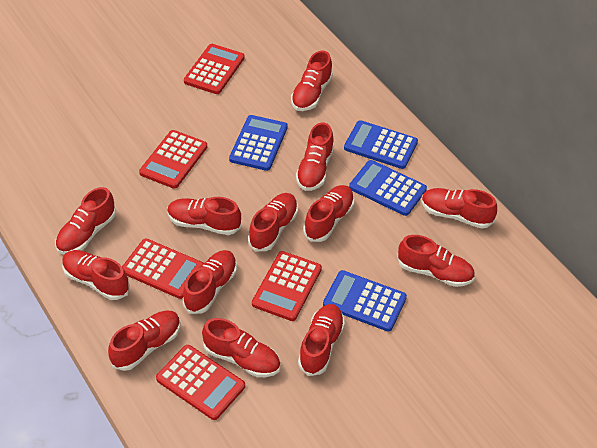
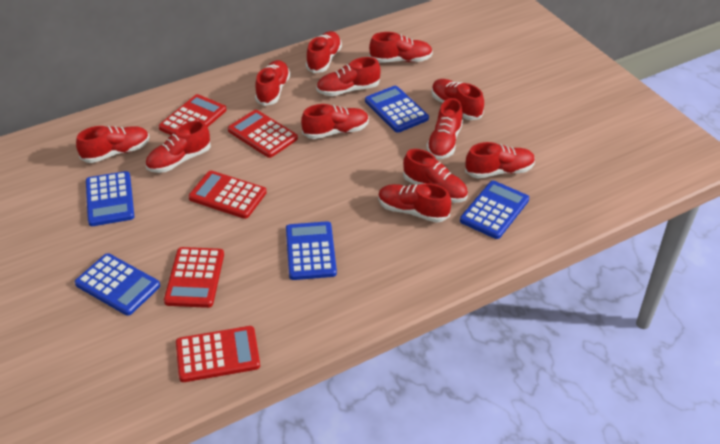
blue calculator: 4 -> 5
red shoe: 13 -> 12

